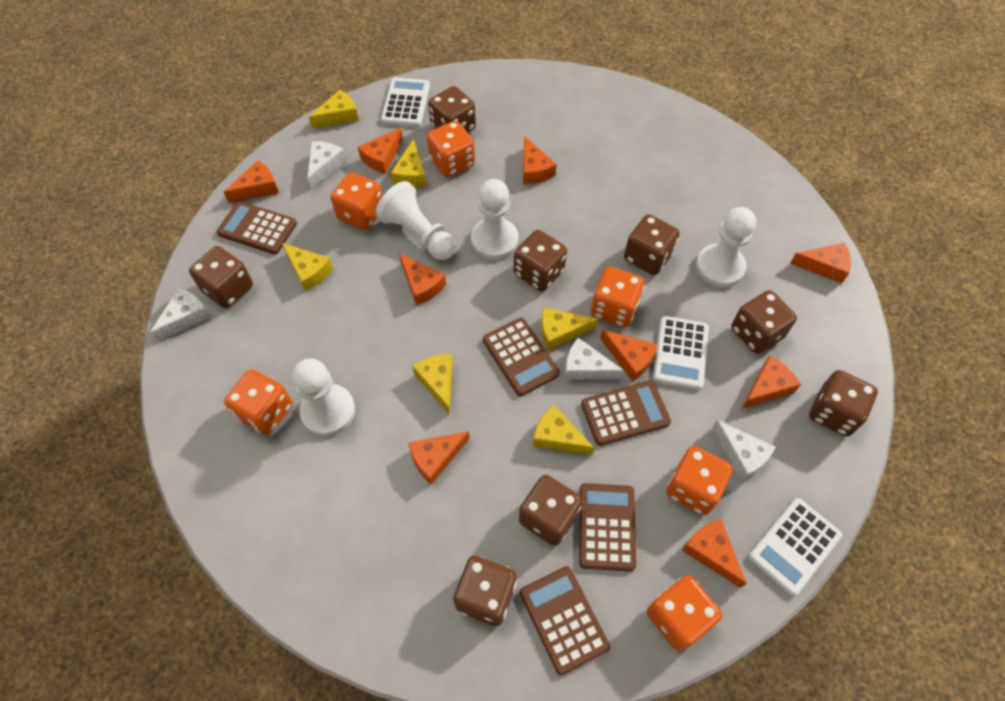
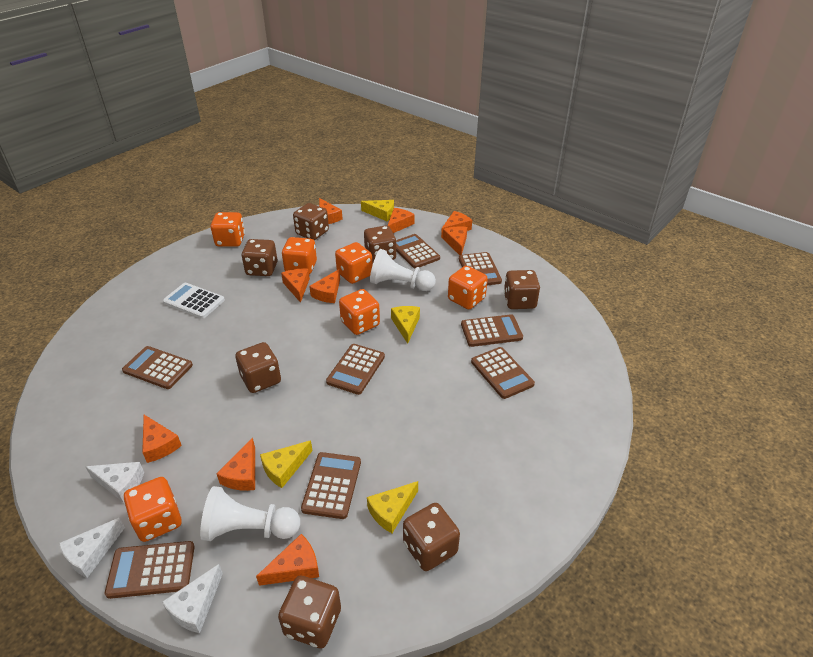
brown calculator: 5 -> 8
brown dice: 8 -> 7
white calculator: 3 -> 1
white cheese: 4 -> 3
white pawn: 4 -> 2
yellow cheese: 6 -> 4

